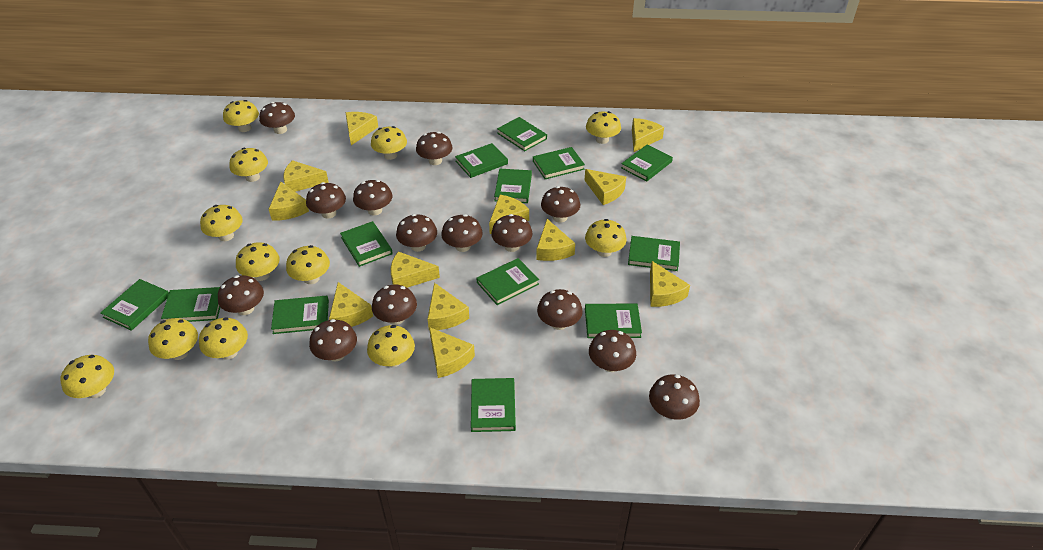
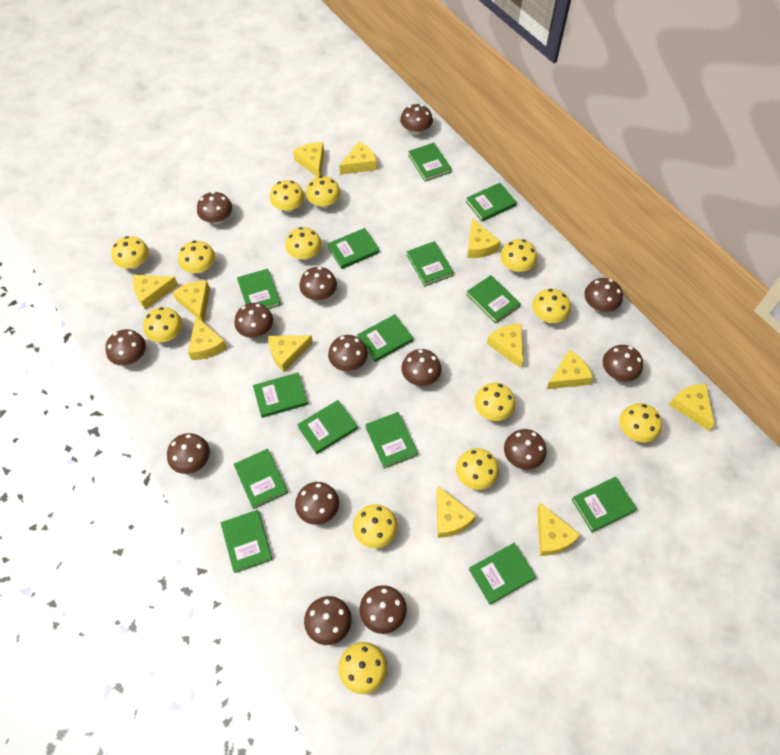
green book: 13 -> 14
yellow mushroom: 12 -> 13

